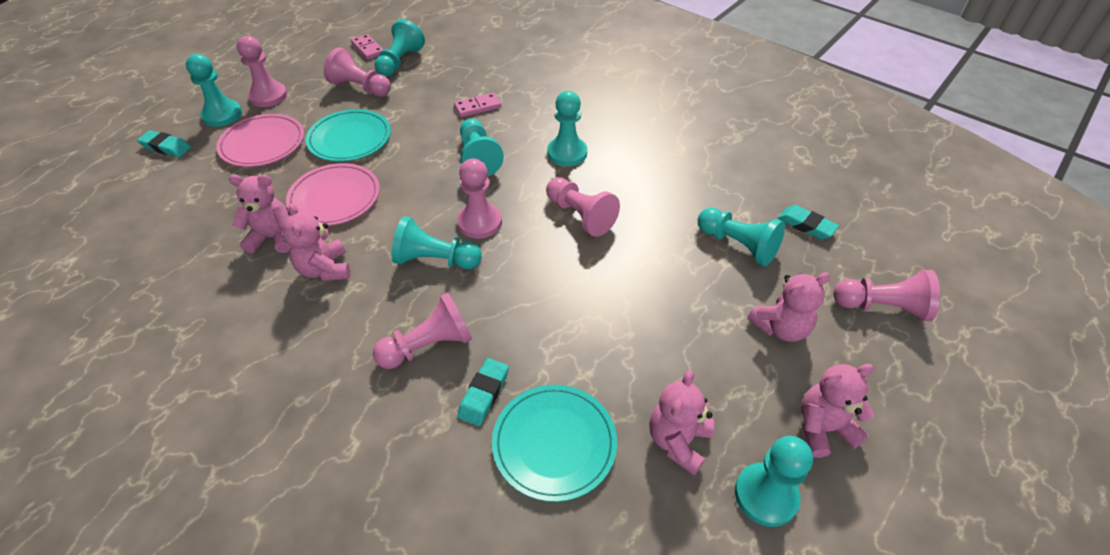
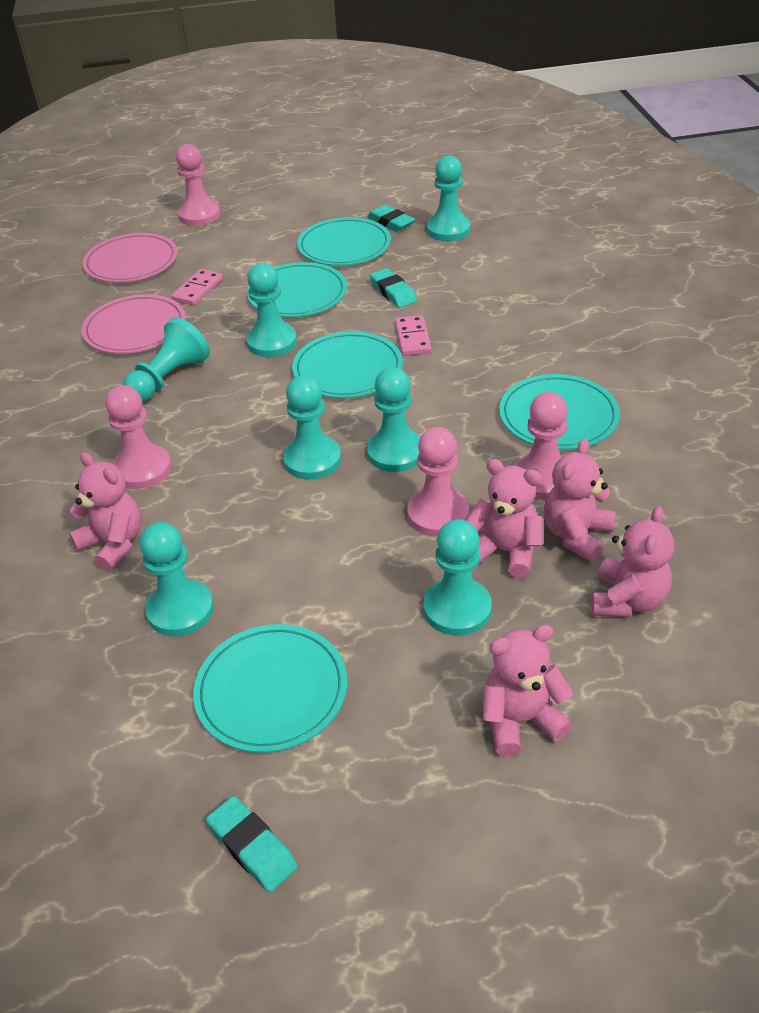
pink pawn: 6 -> 4
turquoise plate: 2 -> 5

